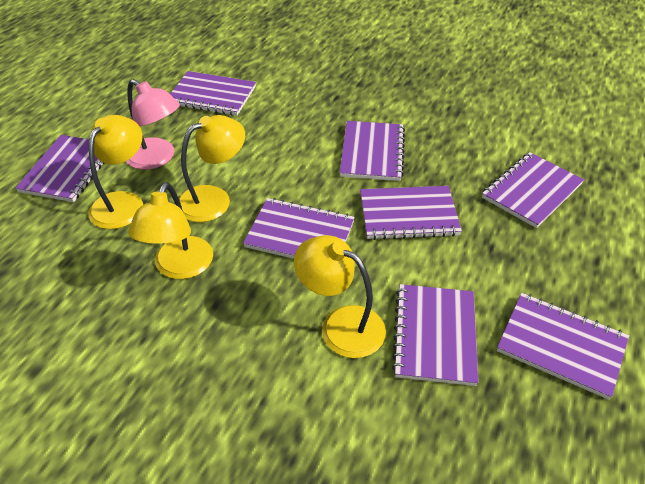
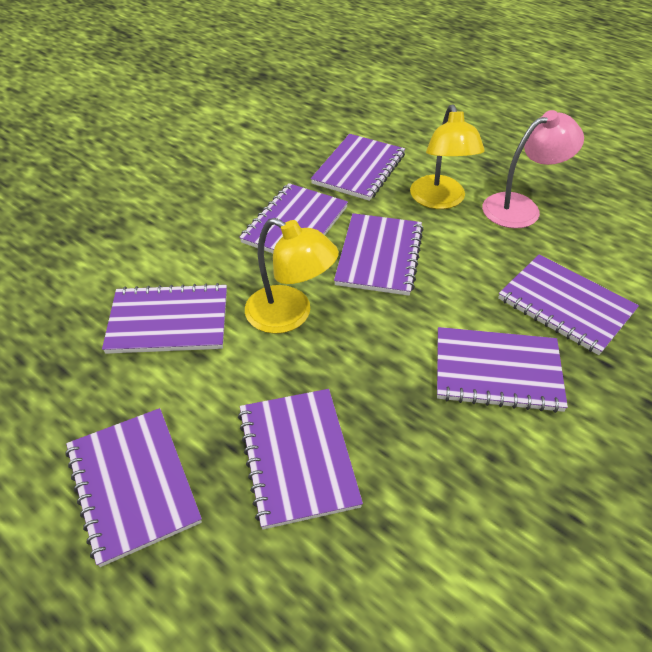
yellow lamp: 4 -> 2

